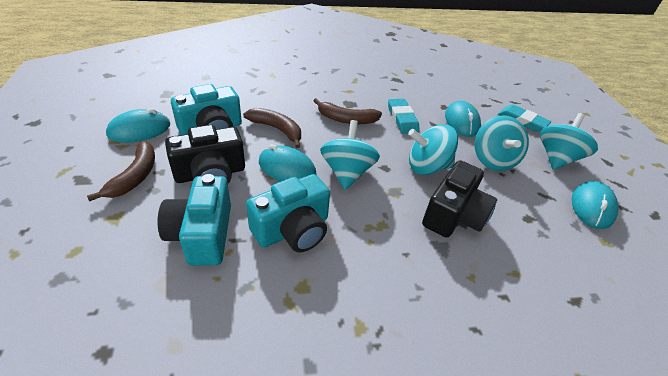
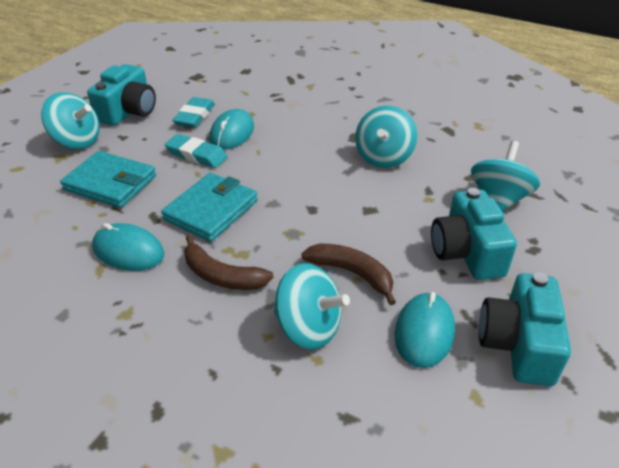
black camera: 2 -> 0
brown banana: 3 -> 2
turquoise mouse: 4 -> 3
turquoise wallet: 0 -> 2

